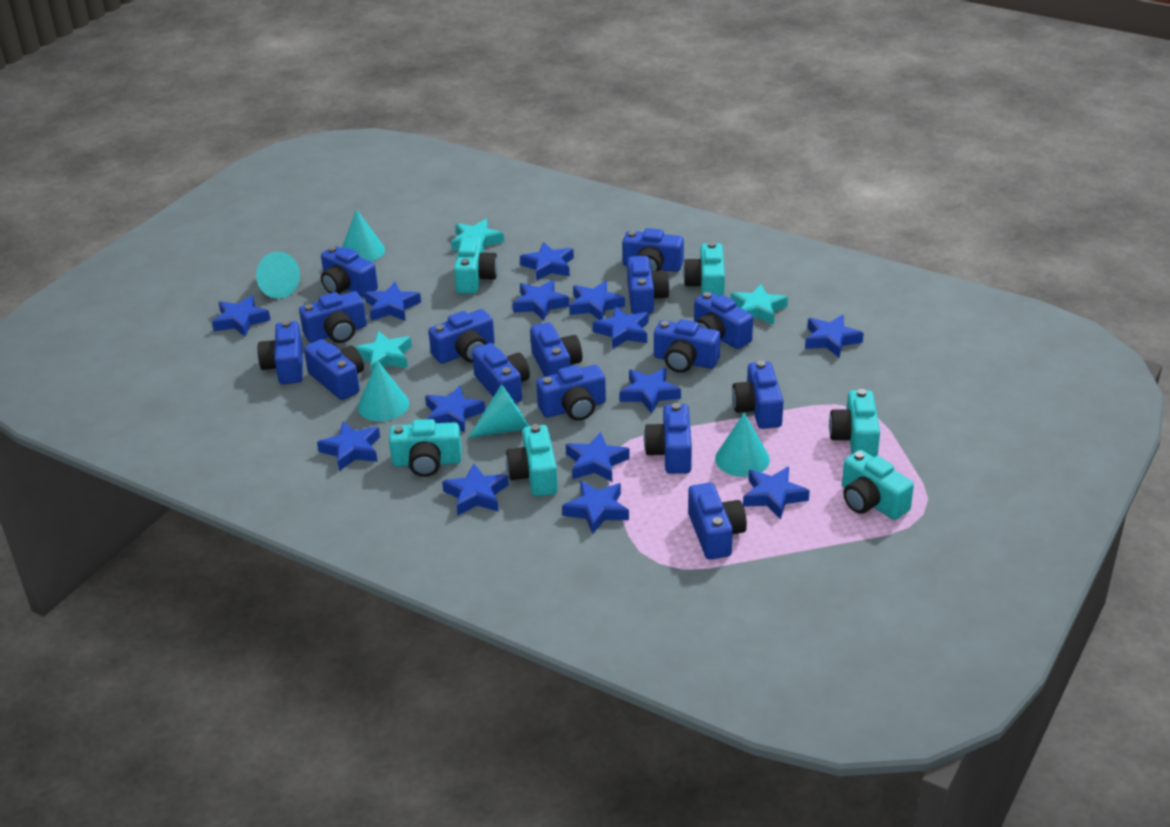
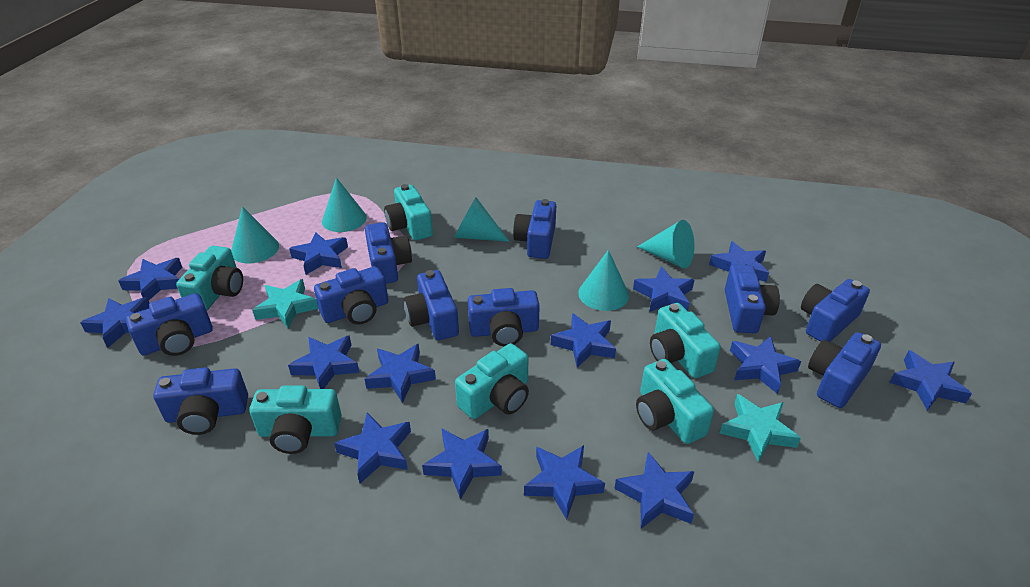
blue camera: 15 -> 10
turquoise star: 3 -> 2

